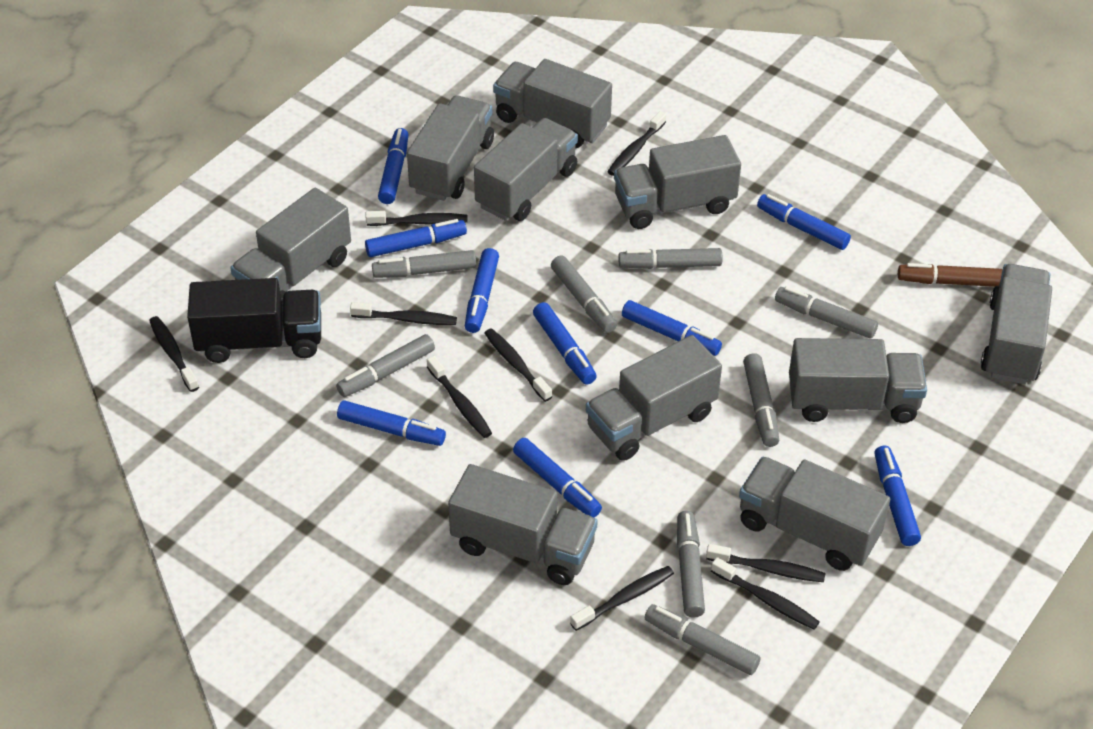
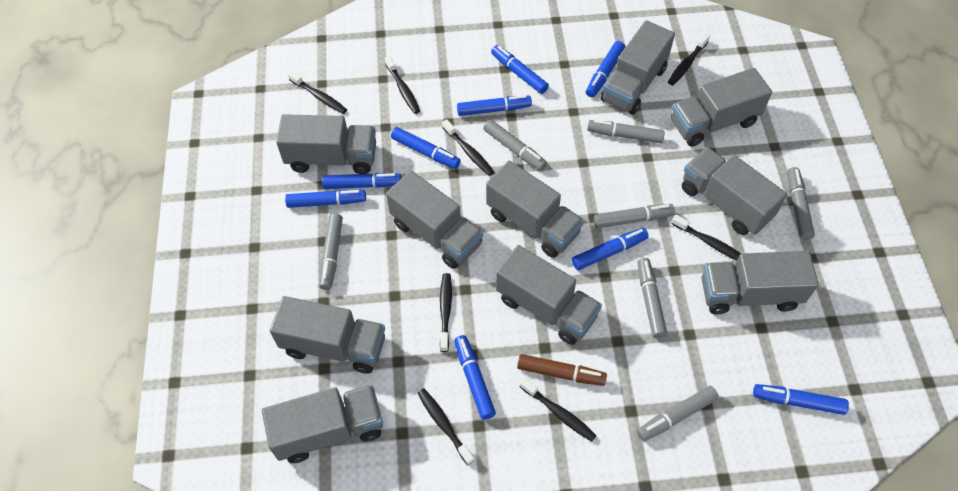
black toothbrush: 9 -> 8
black truck: 1 -> 0
grey marker: 8 -> 7

